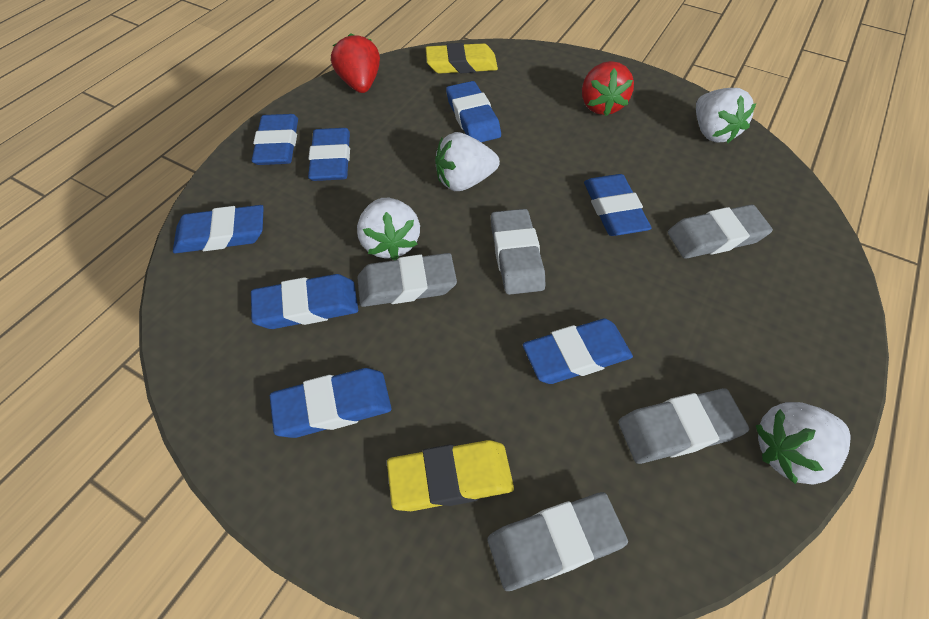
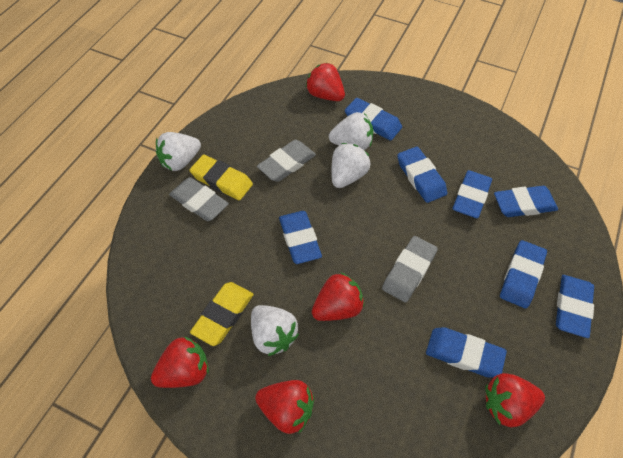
grey eraser: 5 -> 3
red strawberry: 2 -> 5

